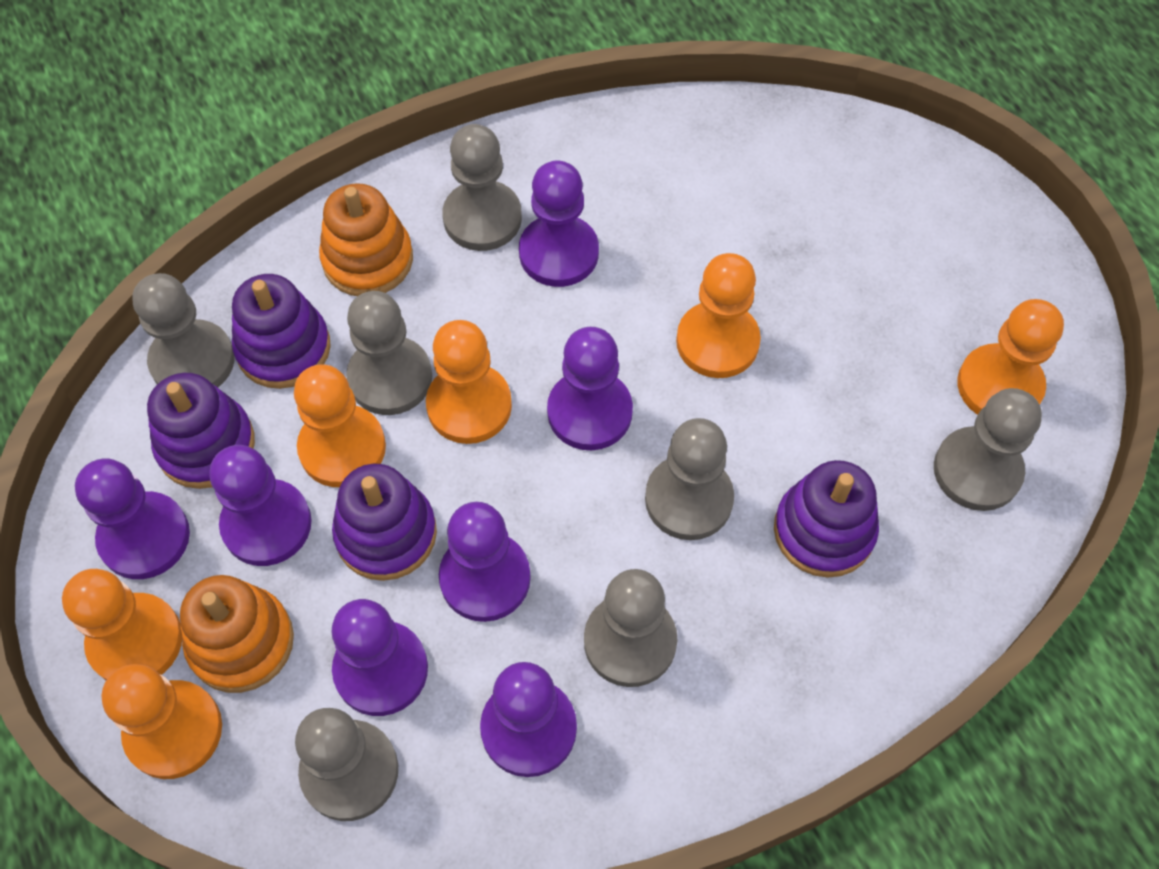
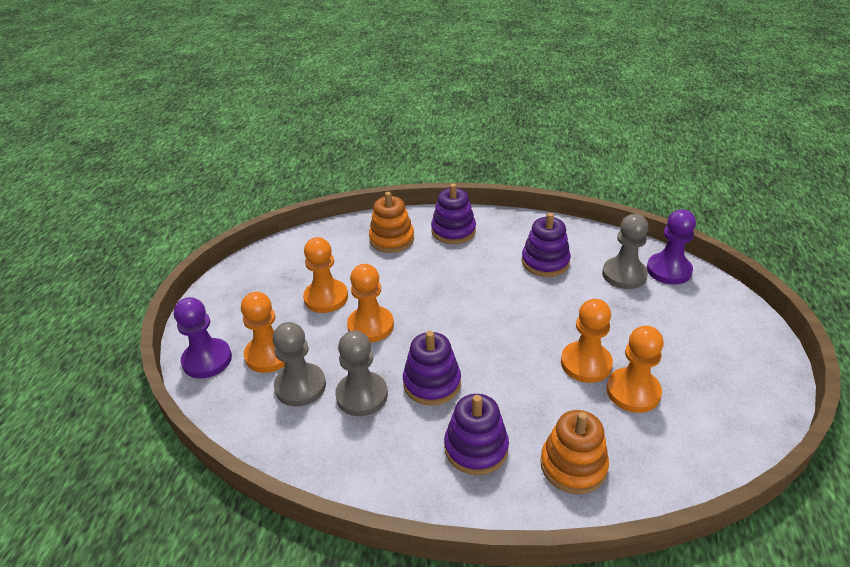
grey pawn: 7 -> 3
orange pawn: 6 -> 5
purple pawn: 7 -> 2

